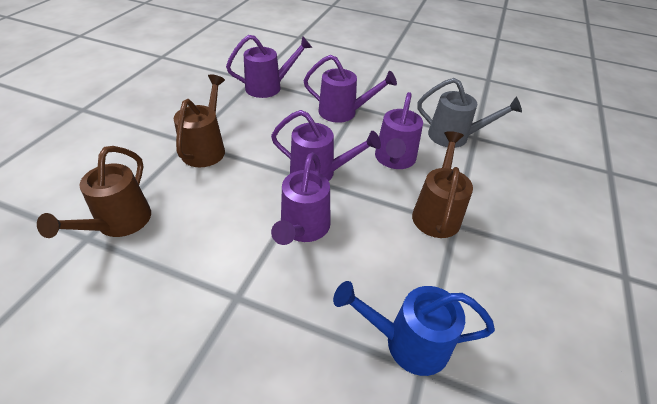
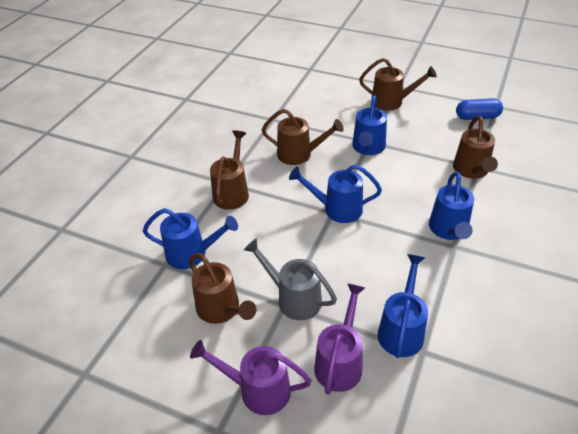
blue capsule: 0 -> 1
blue watering can: 1 -> 5
brown watering can: 3 -> 5
purple watering can: 5 -> 2

